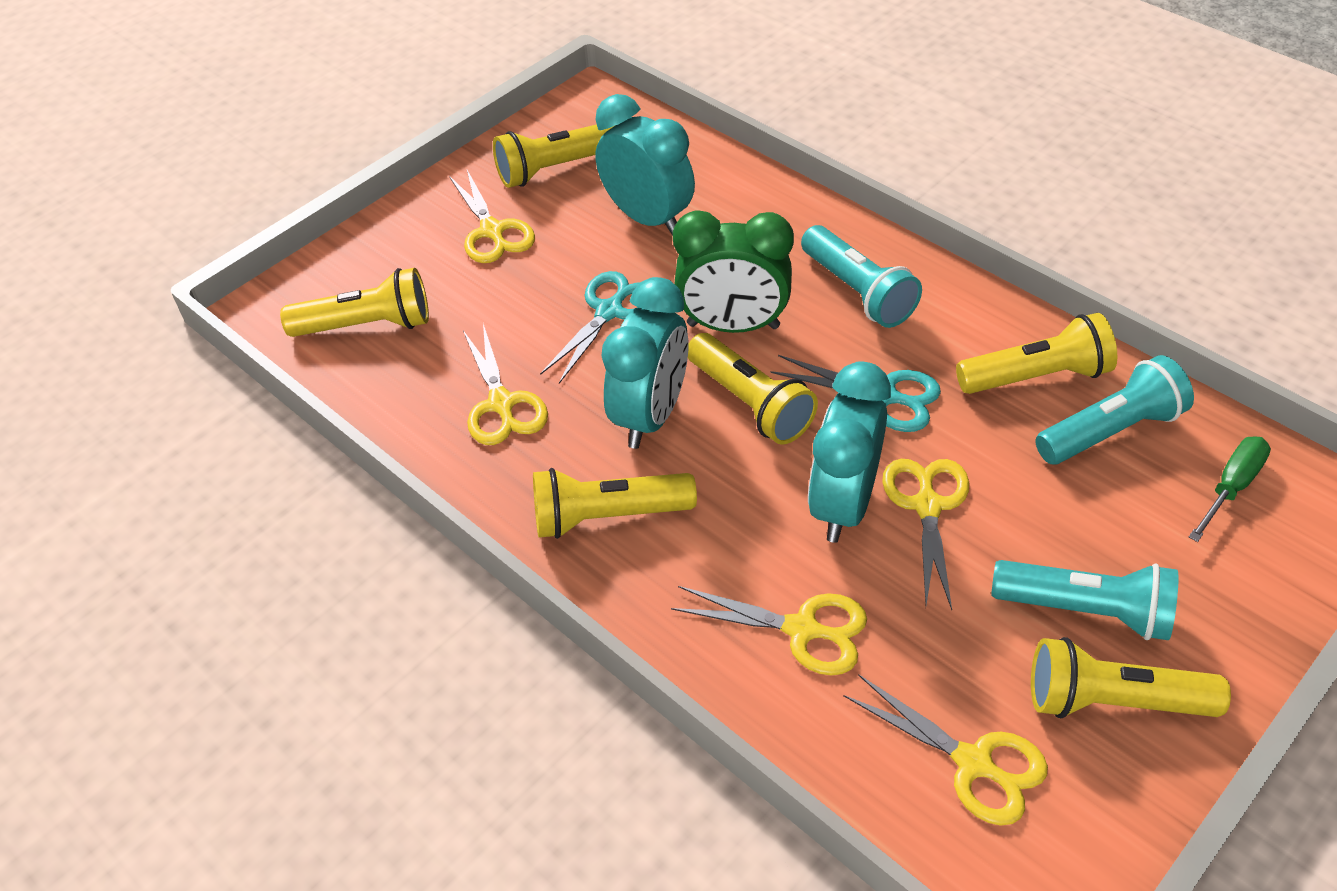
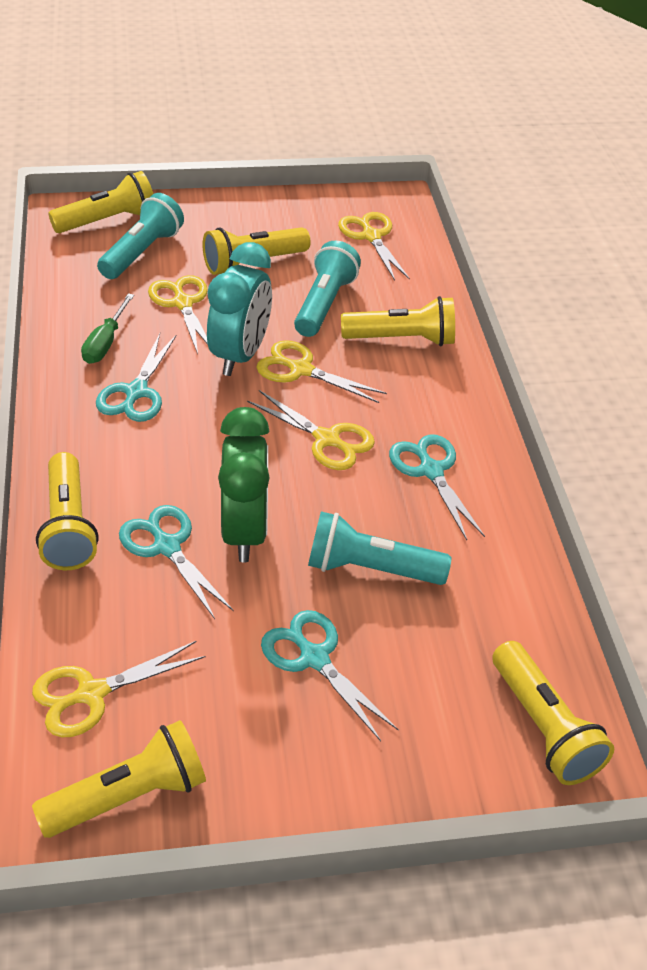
turquoise clock: 3 -> 1
turquoise scissors: 2 -> 4

